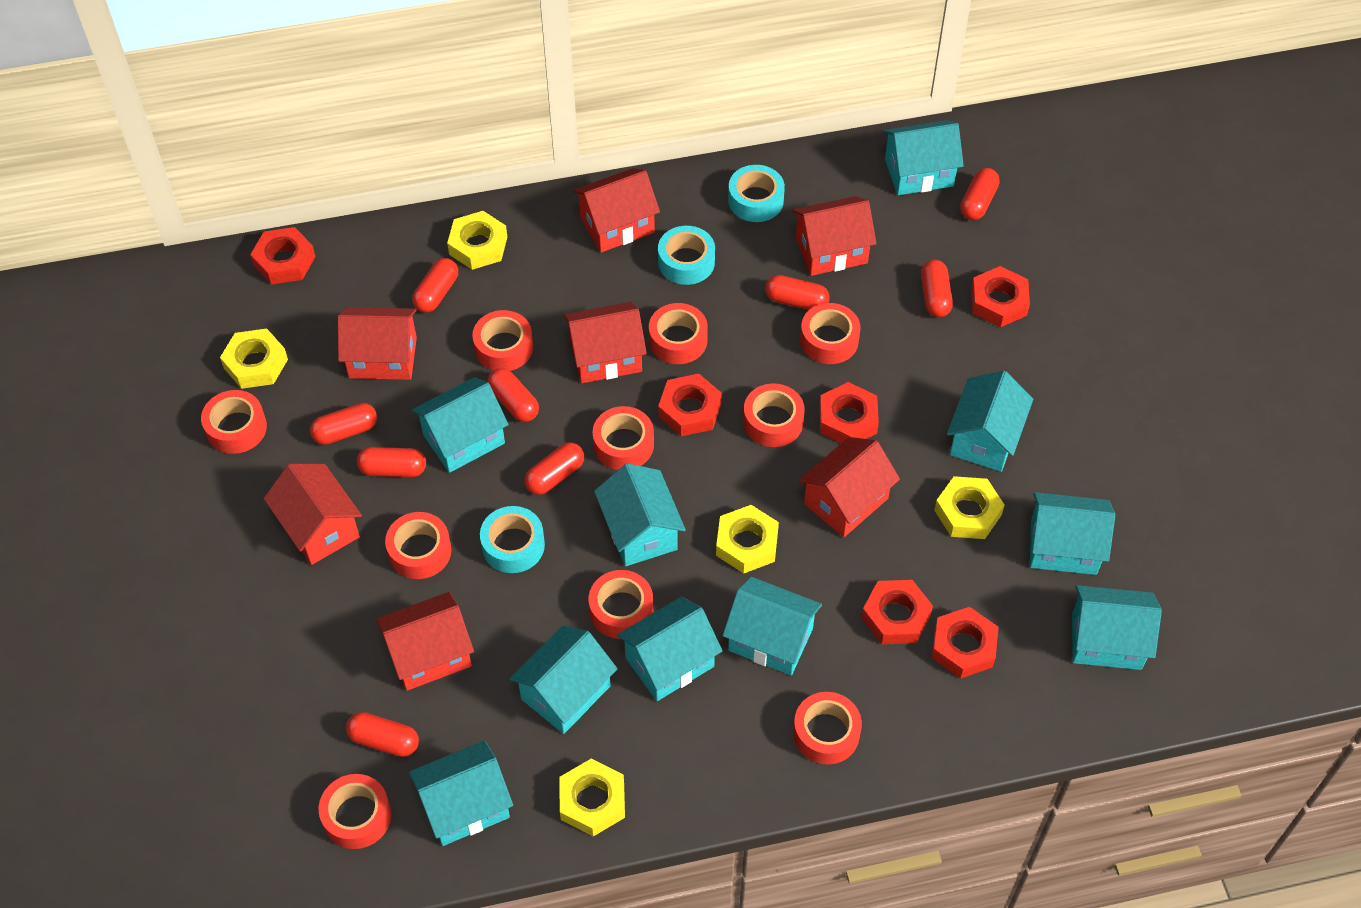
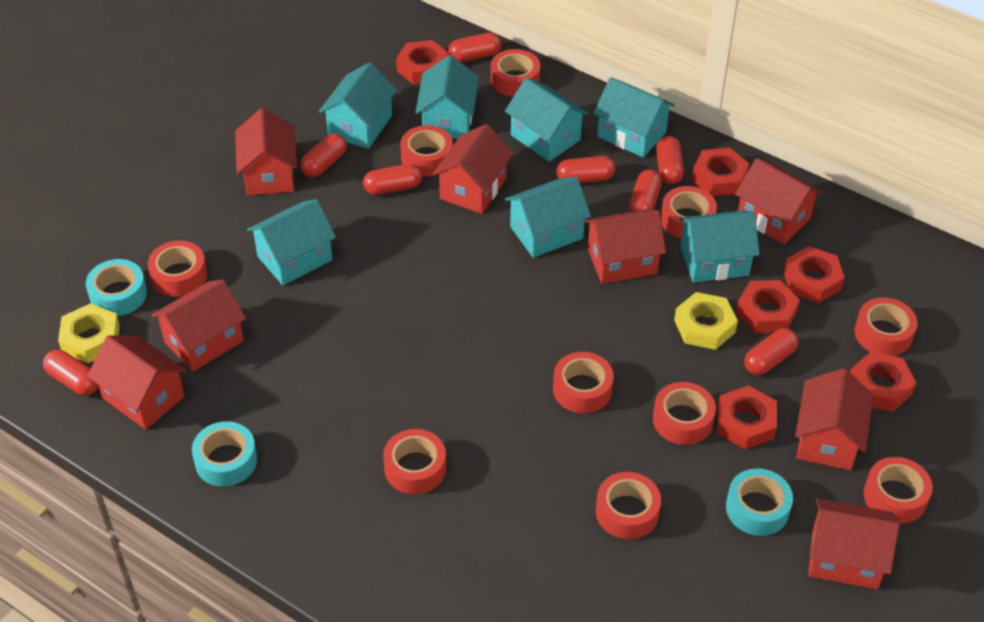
red capsule: 9 -> 8
red house: 7 -> 8
turquoise house: 10 -> 7
yellow nut: 5 -> 2

